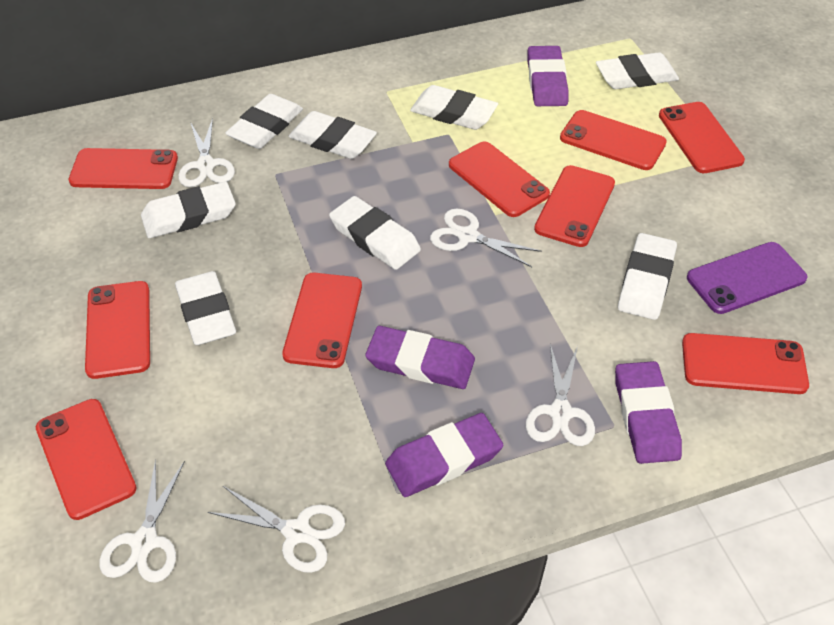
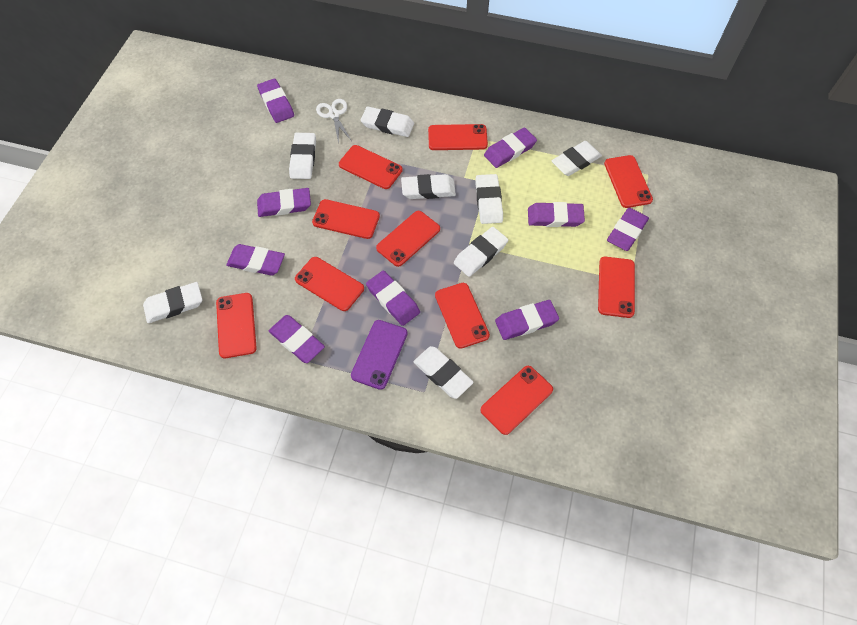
purple eraser: 4 -> 9
red phone: 9 -> 10
white scissors: 5 -> 1

